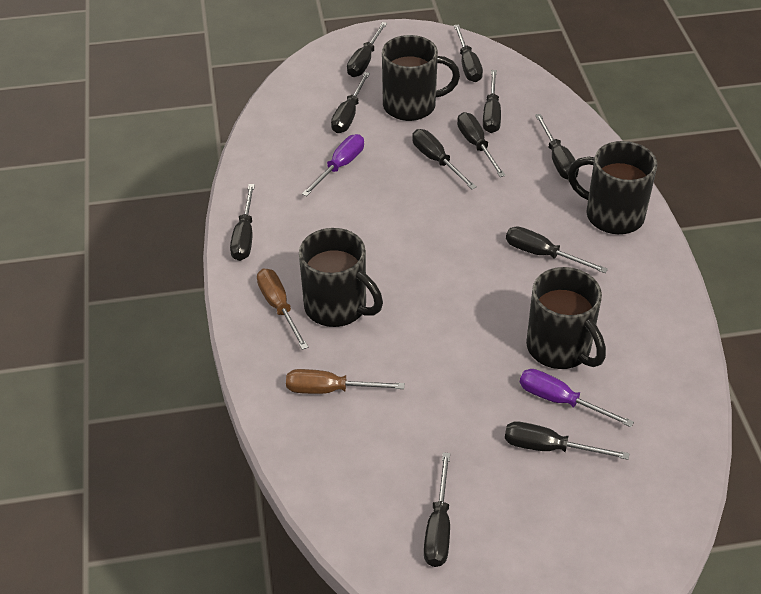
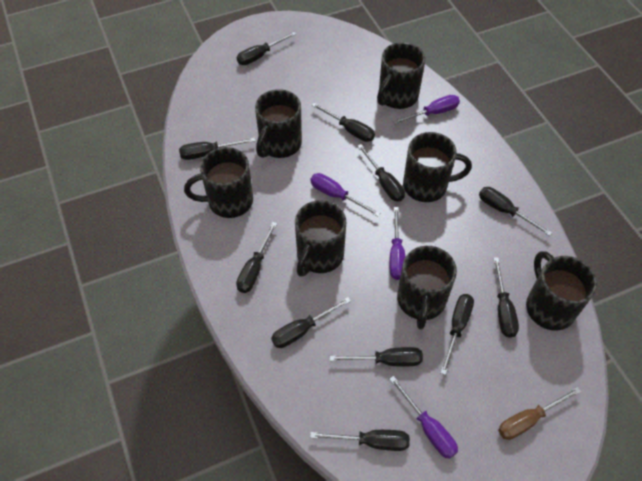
black mug: 4 -> 7
brown screwdriver: 2 -> 1
purple screwdriver: 2 -> 4

